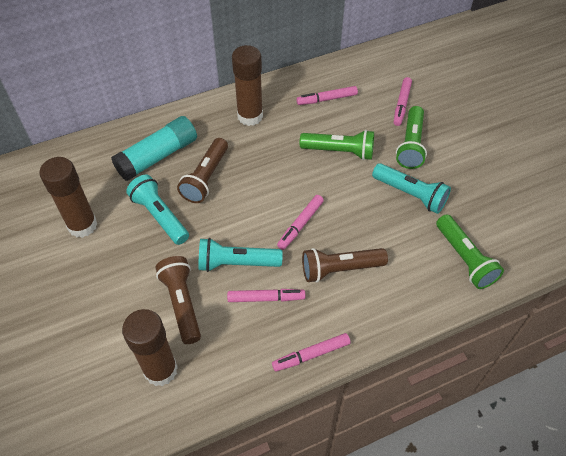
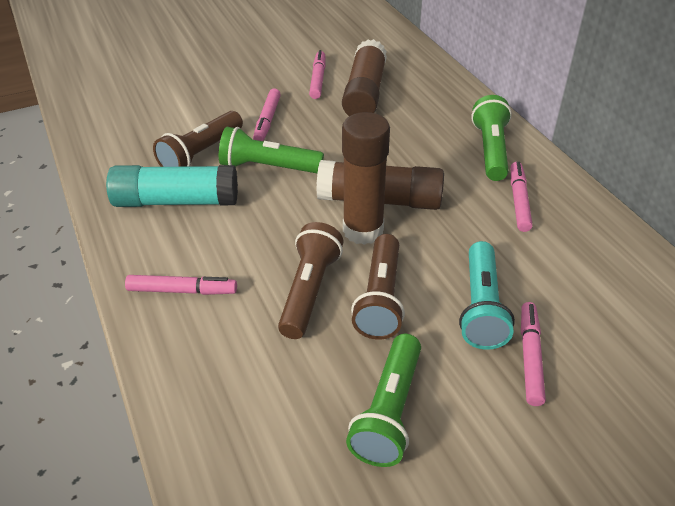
turquoise flashlight: 3 -> 1

